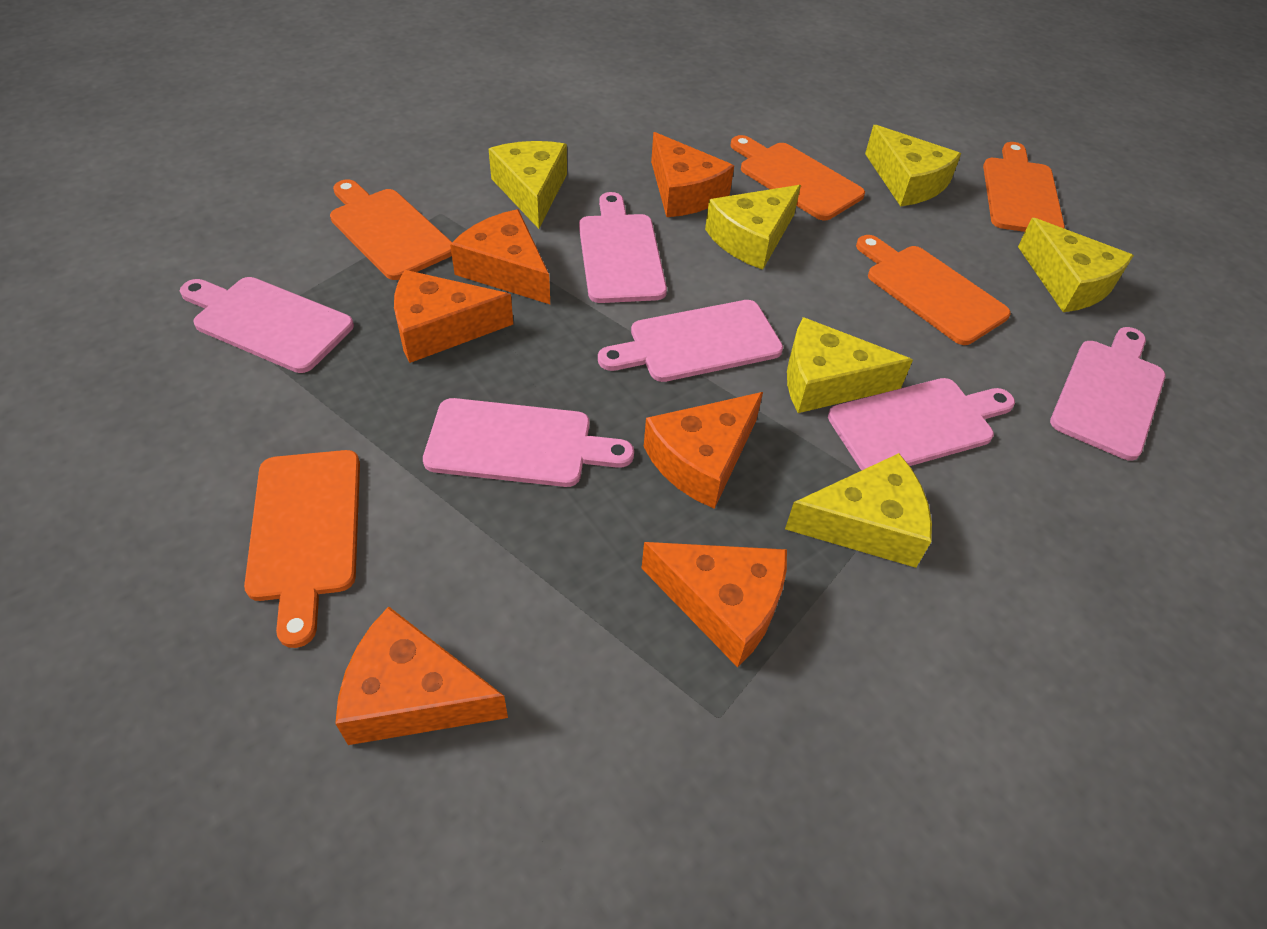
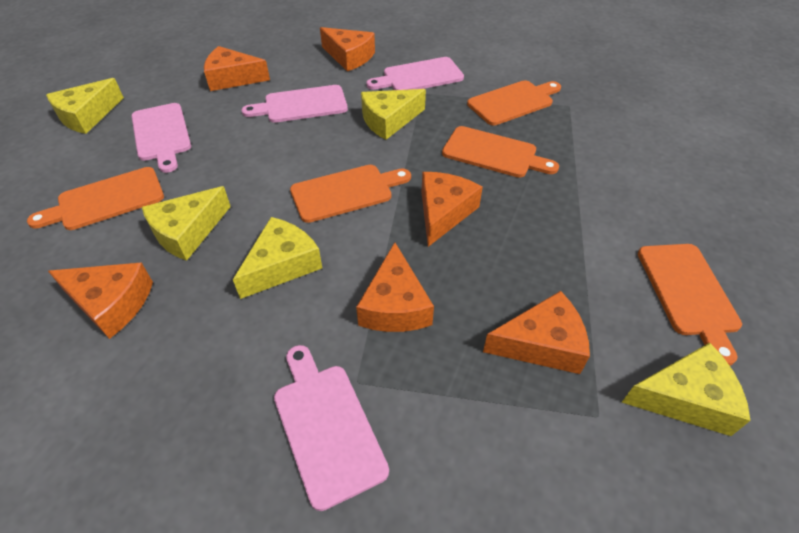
pink cutting board: 6 -> 4
yellow cheese: 6 -> 5

